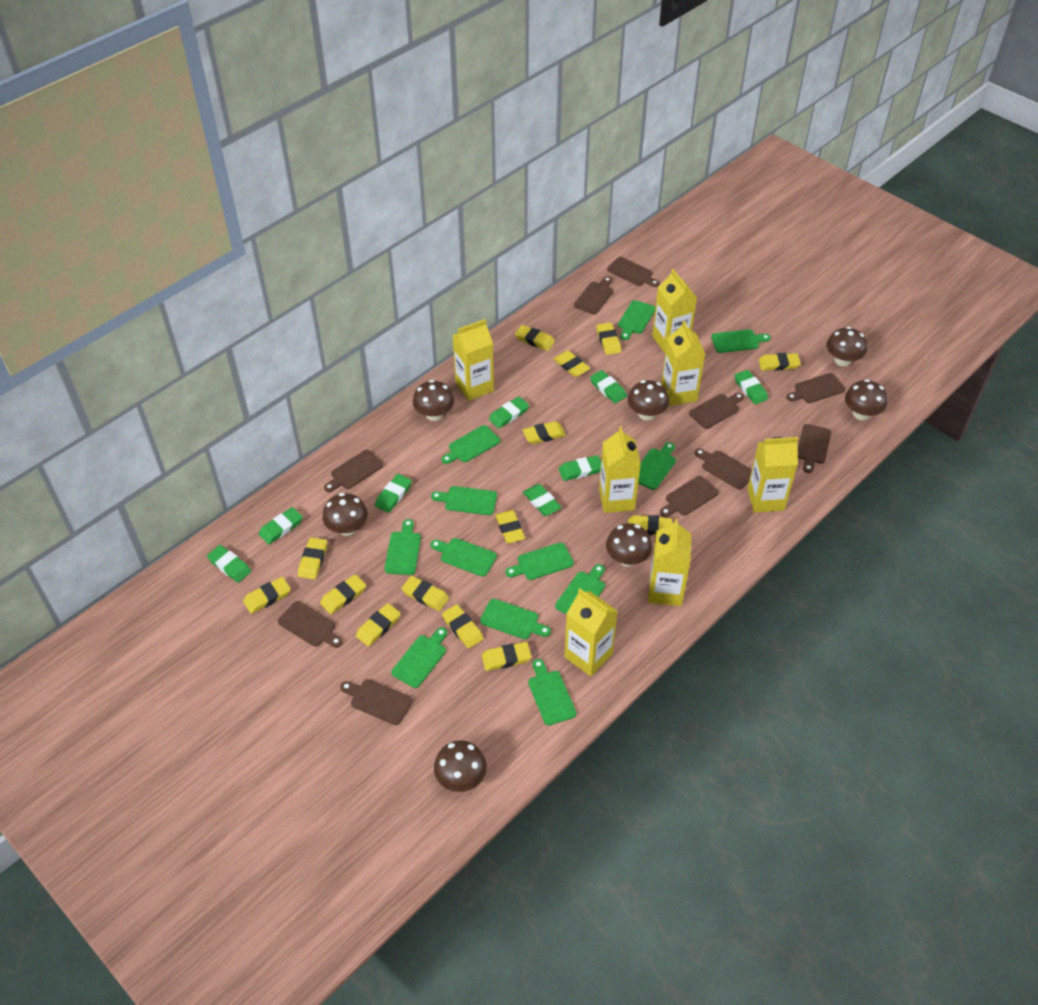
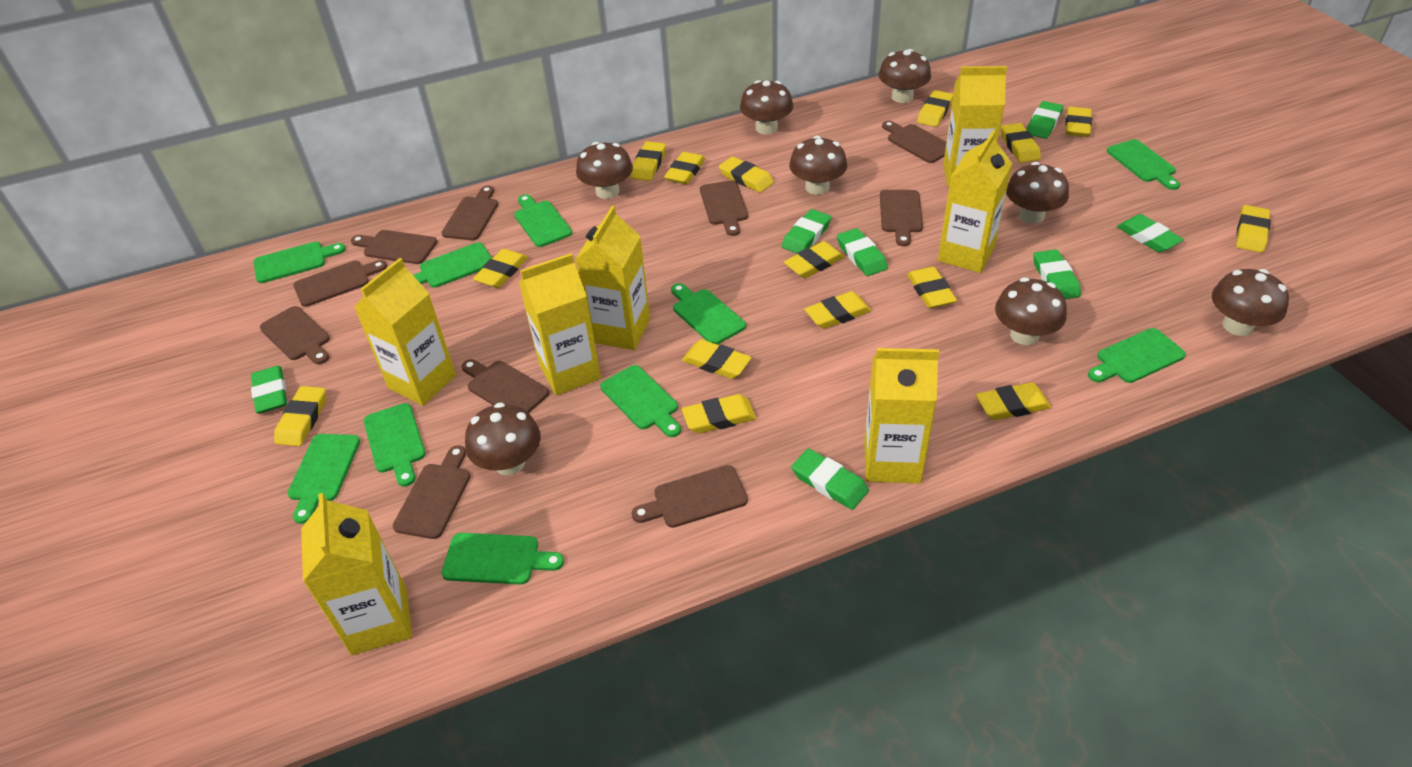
brown mushroom: 7 -> 8
green cutting board: 12 -> 10
green eraser: 8 -> 7
yellow eraser: 14 -> 15

